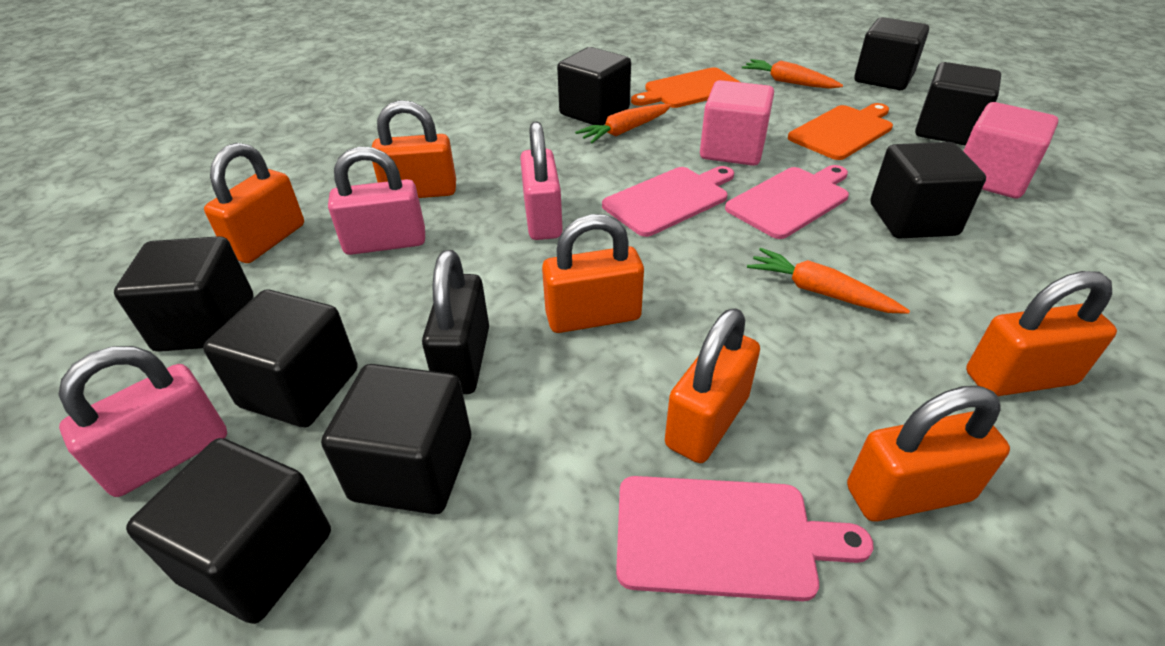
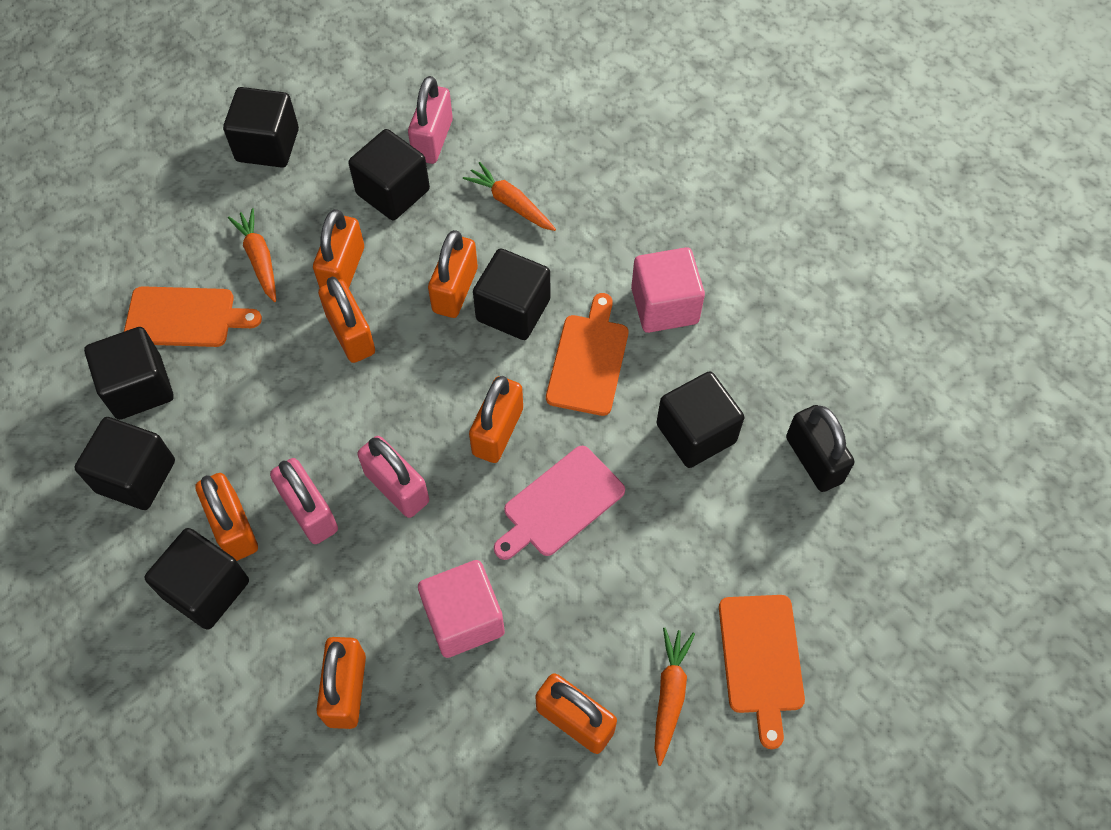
black cube: 8 -> 7
orange cutting board: 2 -> 3
orange padlock: 6 -> 7
pink cutting board: 3 -> 1

